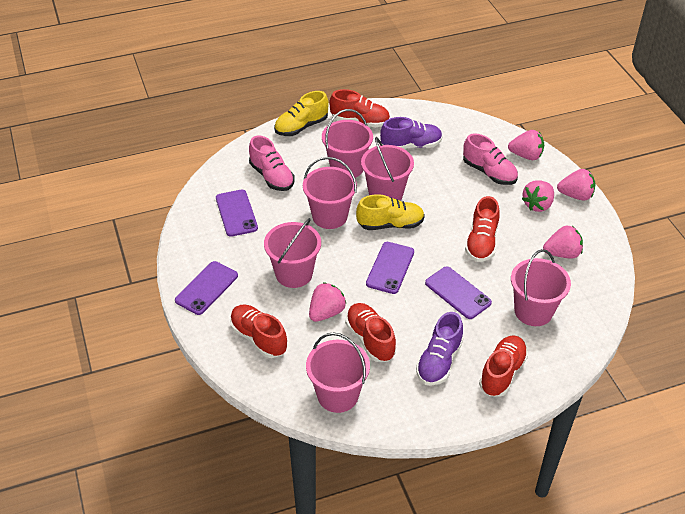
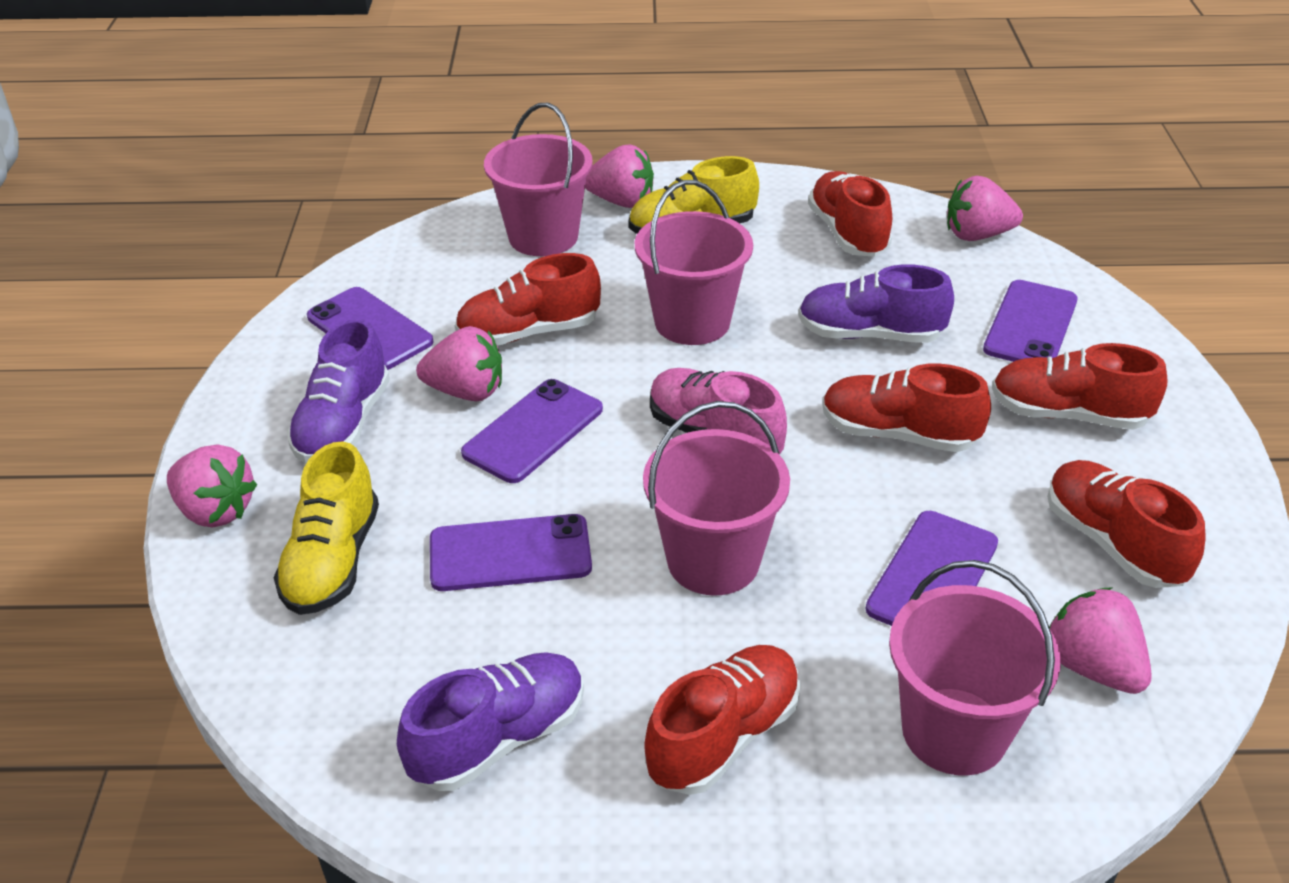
pink bucket: 6 -> 4
pink shoe: 2 -> 1
purple phone: 4 -> 5
purple shoe: 2 -> 3
red shoe: 5 -> 6

